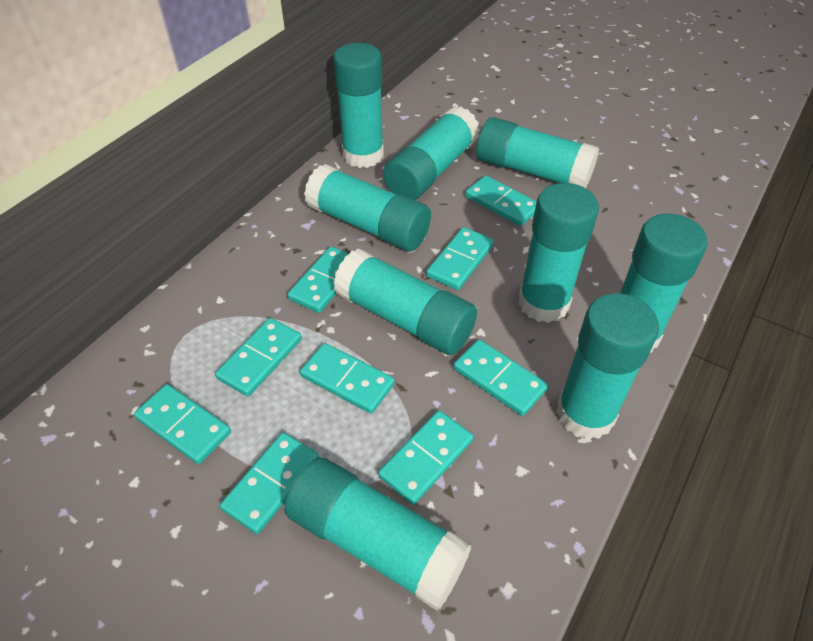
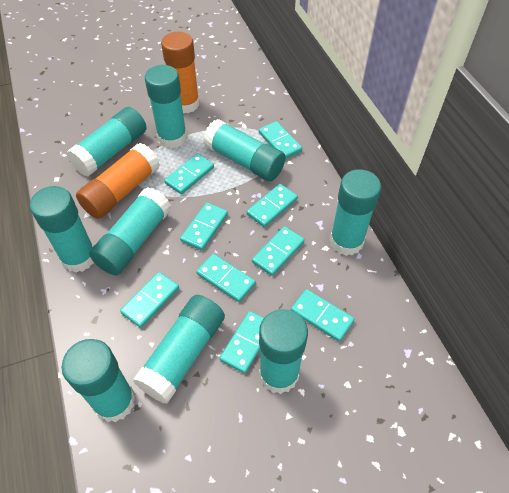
orange glue stick: 0 -> 2

